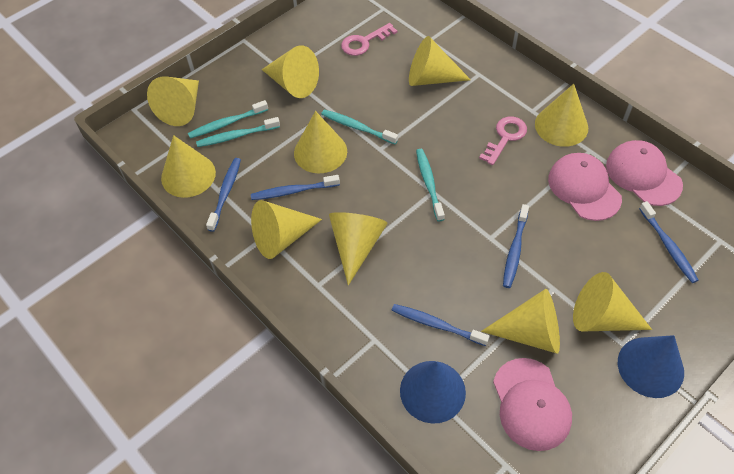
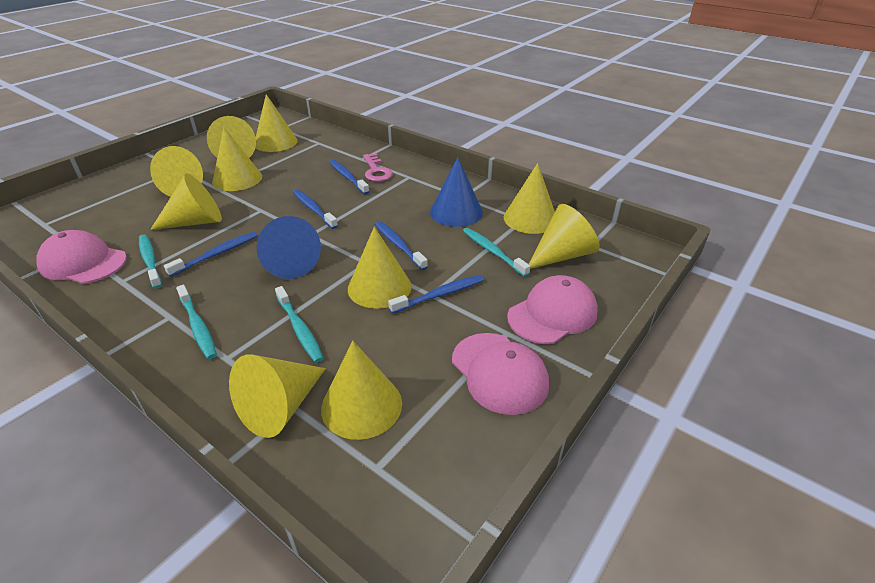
pink key: 2 -> 1

